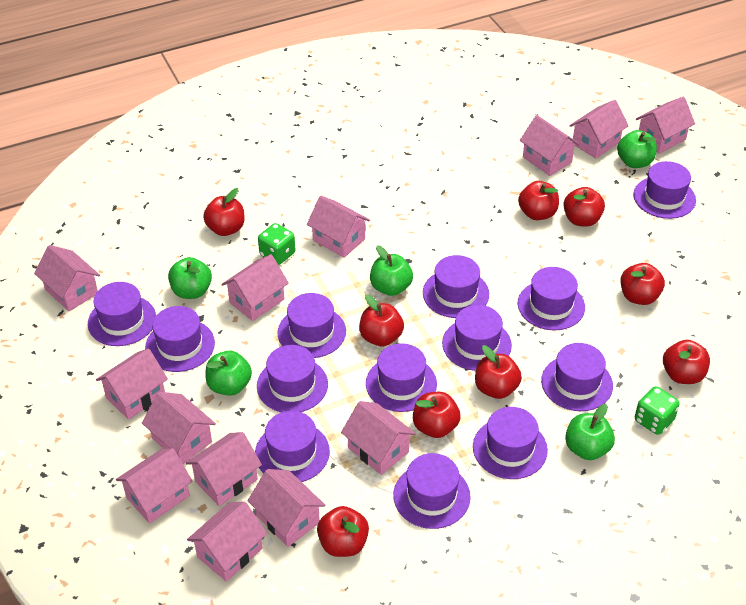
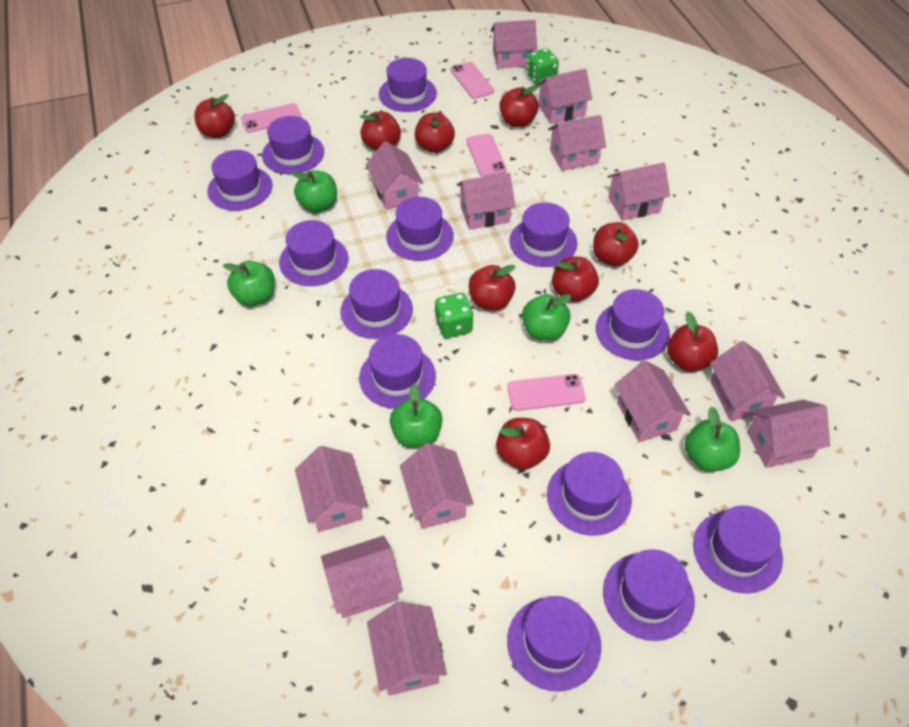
pink phone: 0 -> 4

